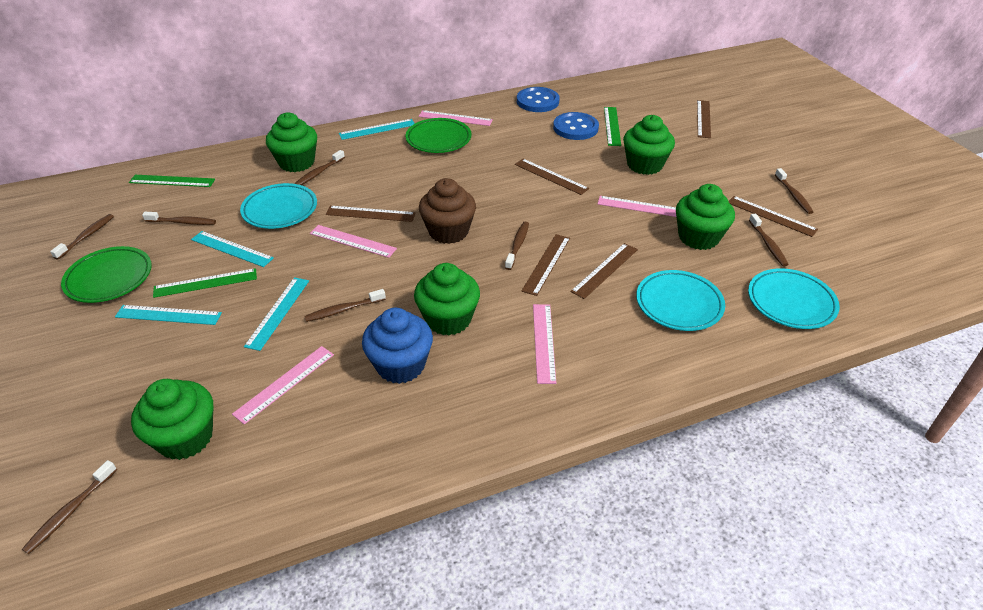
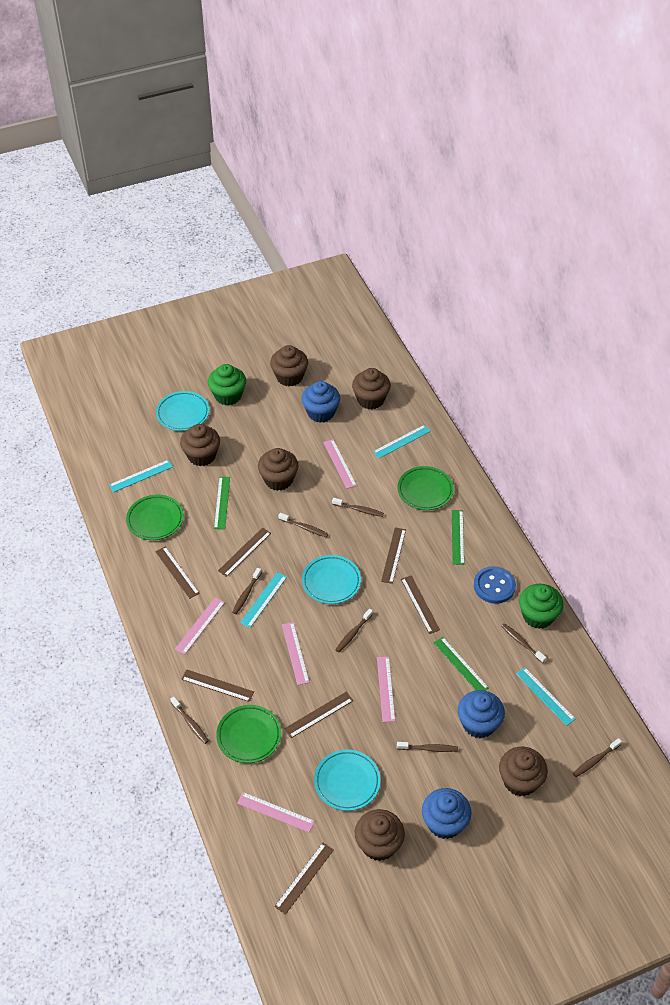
blue button: 2 -> 1
blue cupcake: 1 -> 3
brown cupcake: 1 -> 6
brown ruler: 6 -> 7
green cupcake: 5 -> 2
green plate: 2 -> 3

